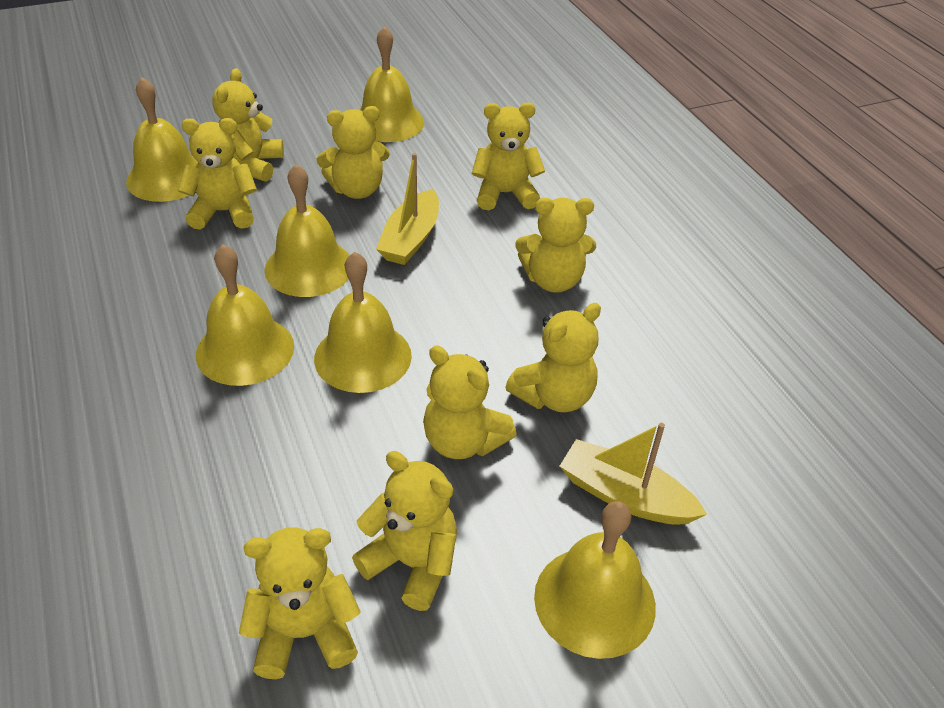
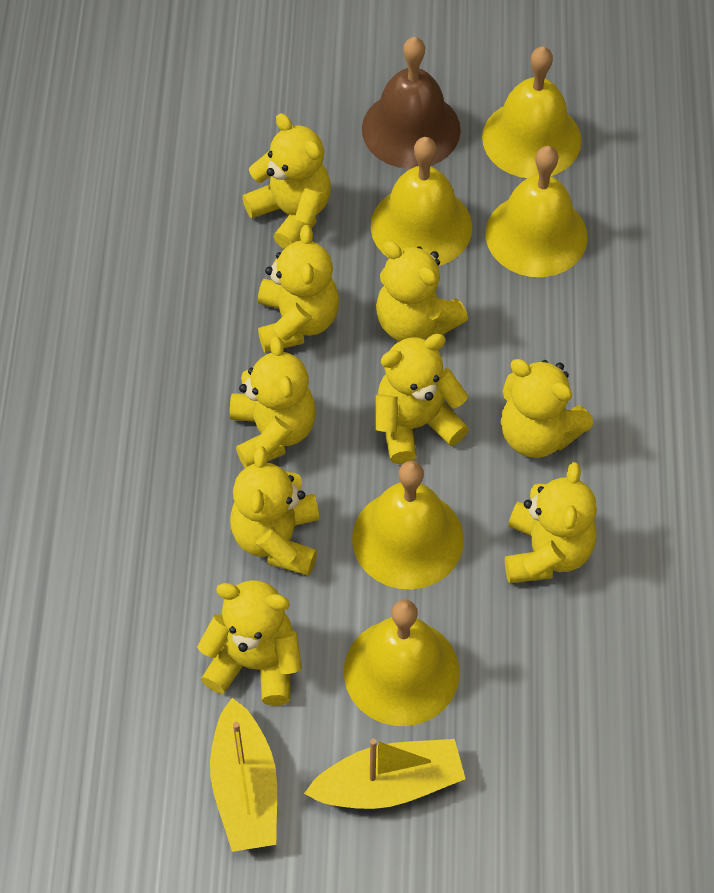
brown bell: 0 -> 1
yellow bell: 6 -> 5

